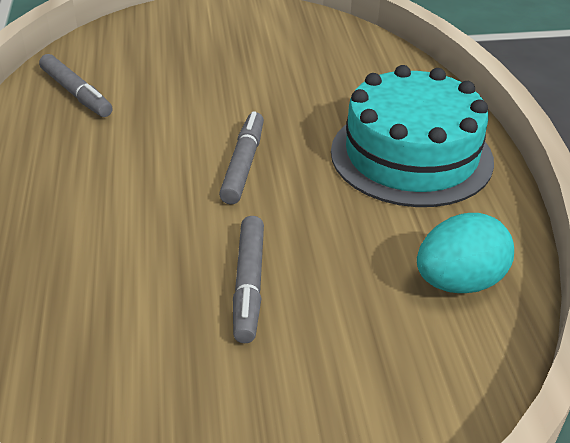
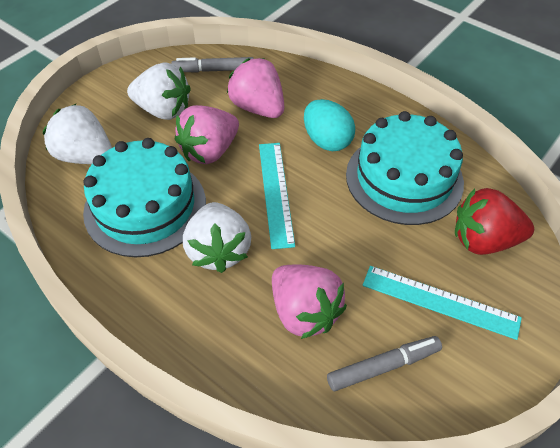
grey marker: 3 -> 2
pink strawberry: 0 -> 3
red strawberry: 0 -> 1
turquoise cake: 1 -> 2
turquoise ruler: 0 -> 2
white strawberry: 0 -> 3

